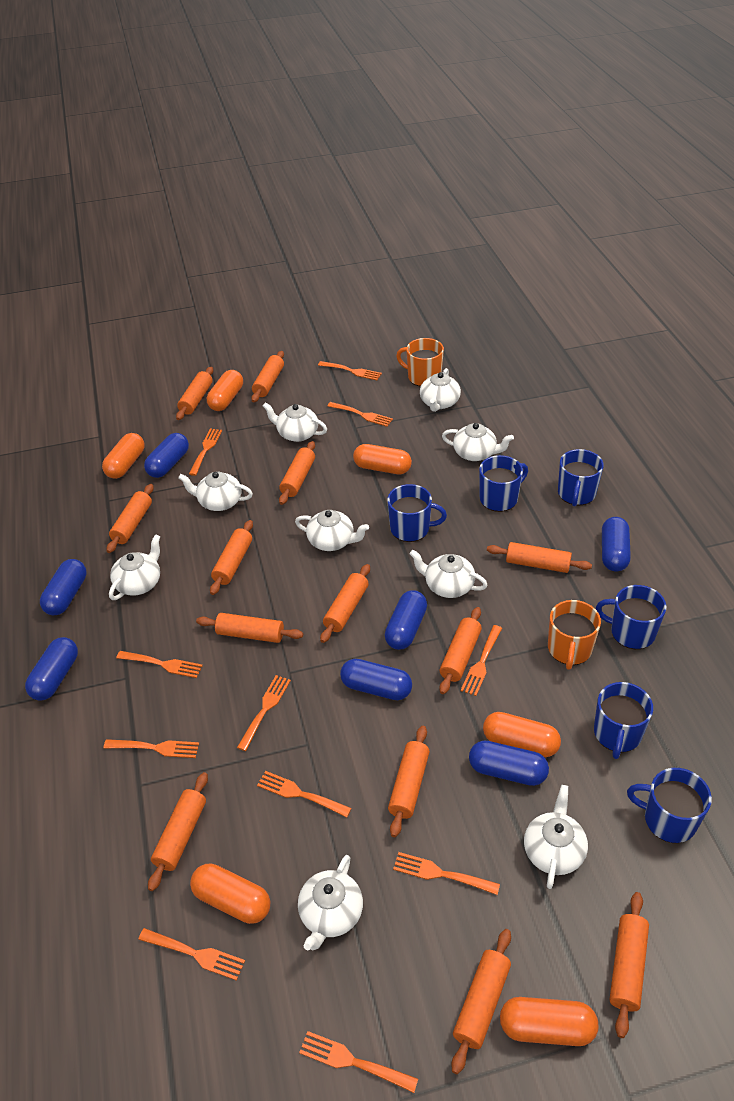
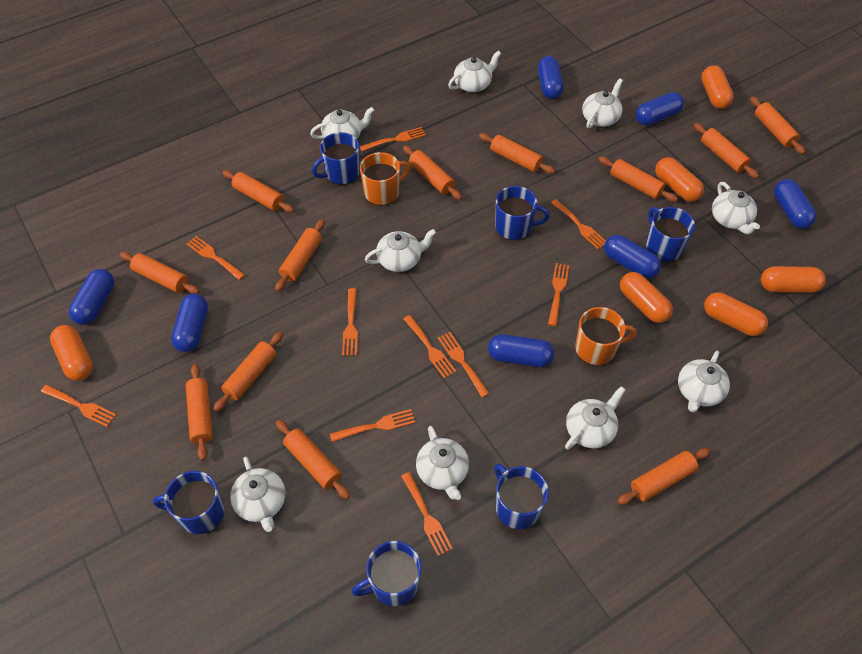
orange fork: 11 -> 10
orange rolling pin: 13 -> 12

